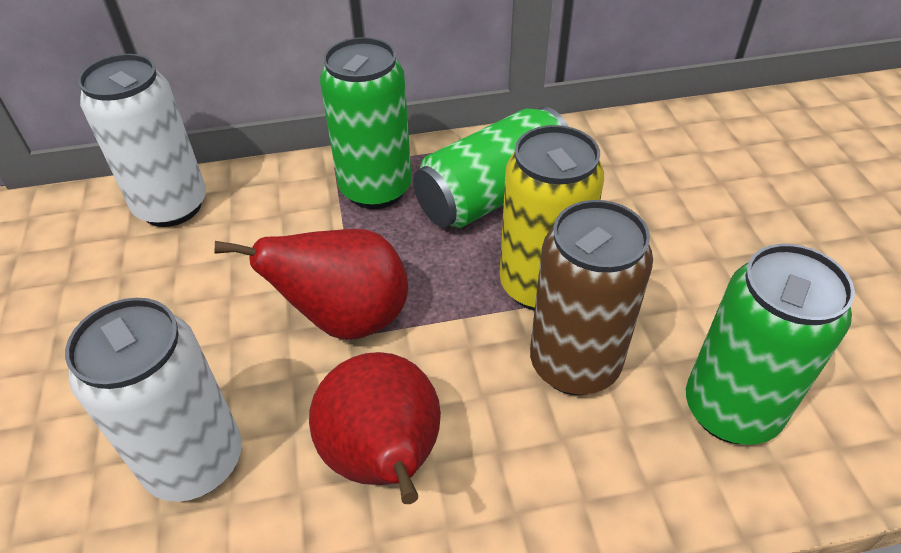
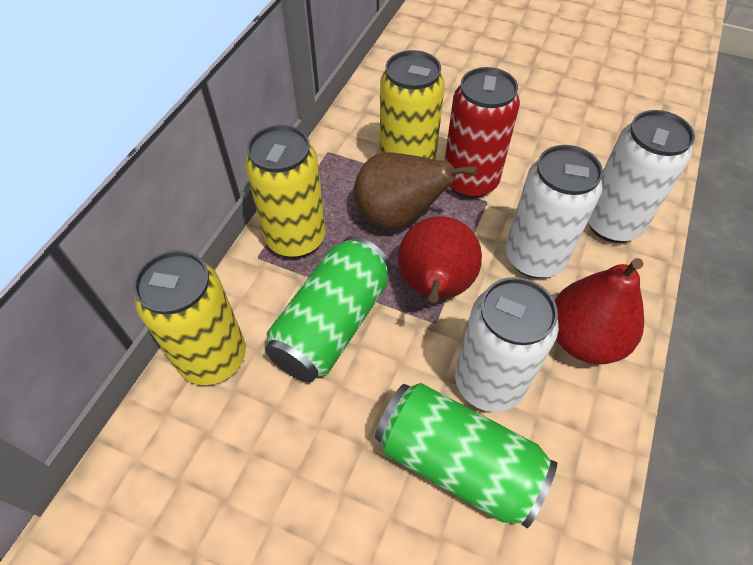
brown can: 1 -> 0
brown pear: 0 -> 1
green can: 3 -> 2
red can: 0 -> 1
white can: 2 -> 3
yellow can: 1 -> 3

